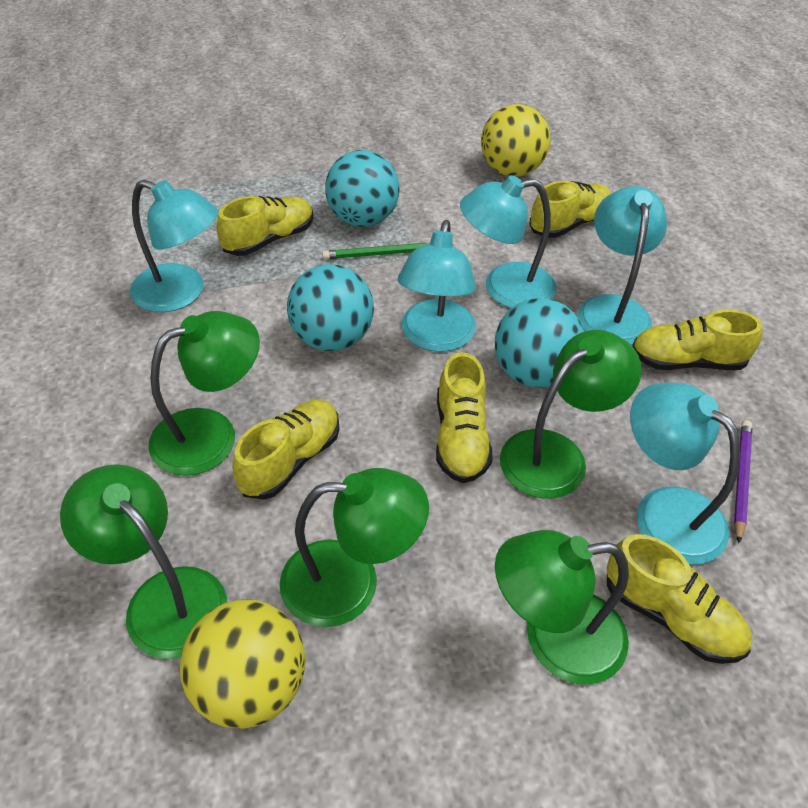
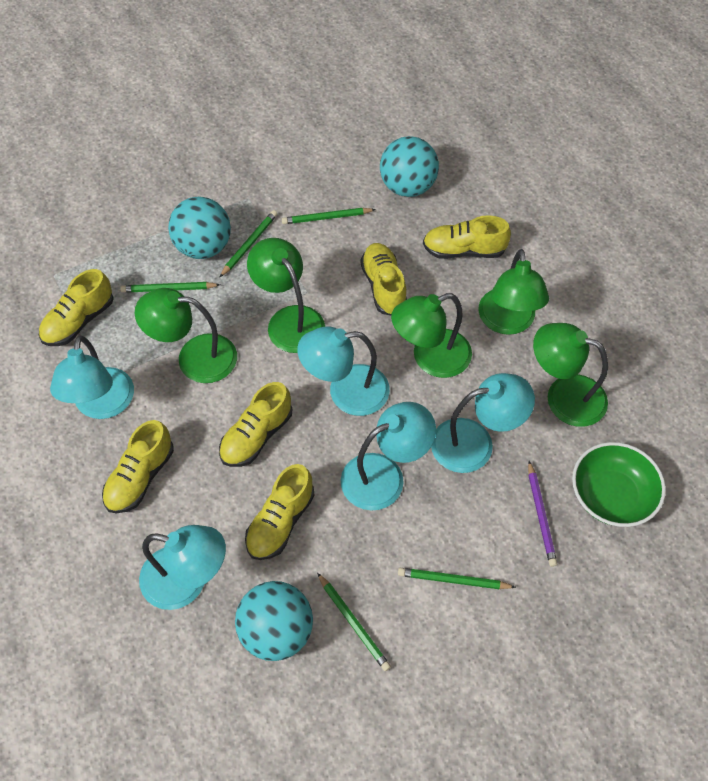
green bowl: 0 -> 1
green pencil: 1 -> 5
yellow ball: 2 -> 0

